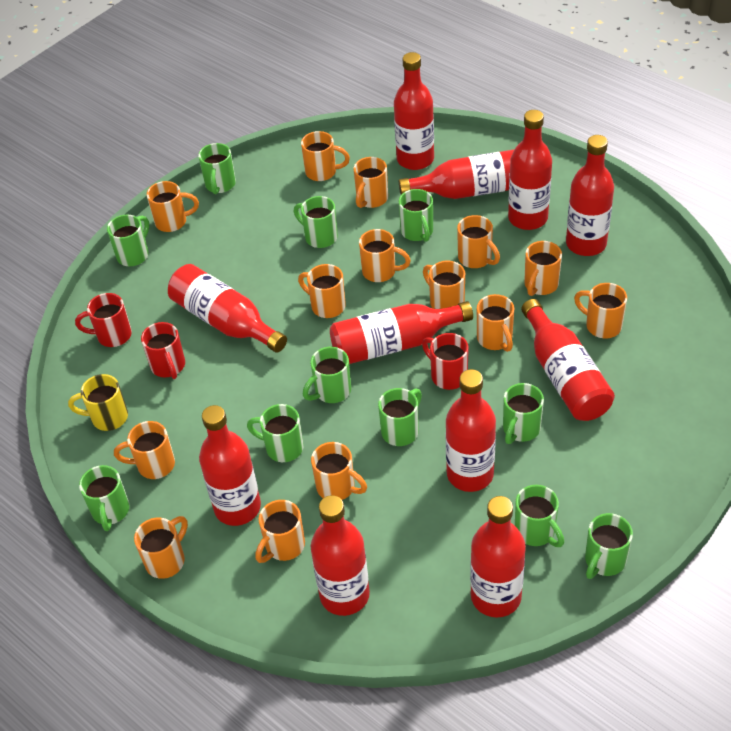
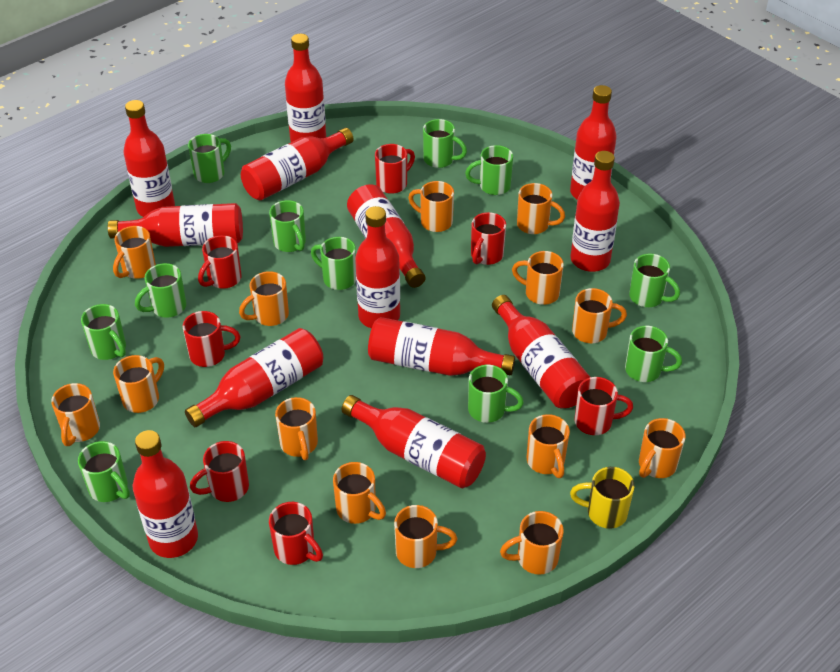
red bottle: 11 -> 13
red mug: 3 -> 7

